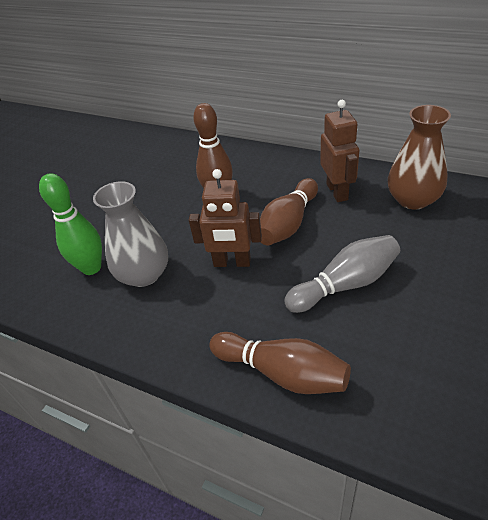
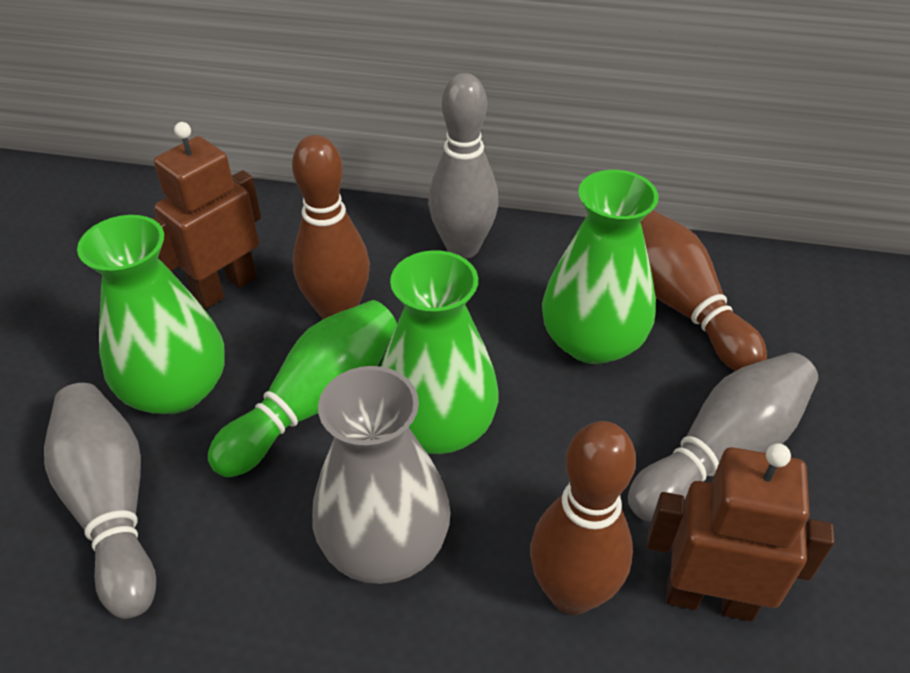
brown vase: 1 -> 0
green vase: 0 -> 3
grey bowling pin: 1 -> 3

